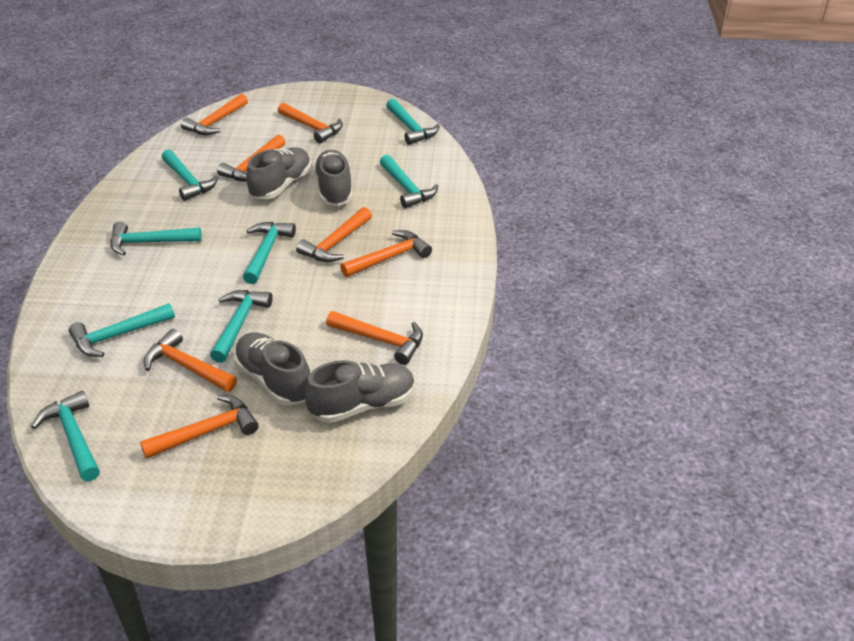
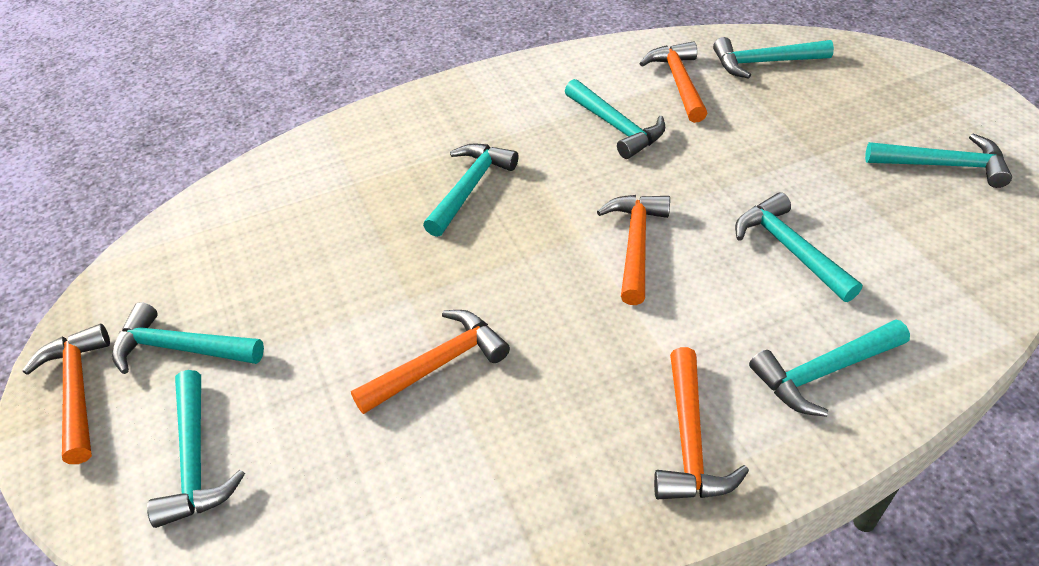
grey shoe: 4 -> 0
orange hammer: 8 -> 5

